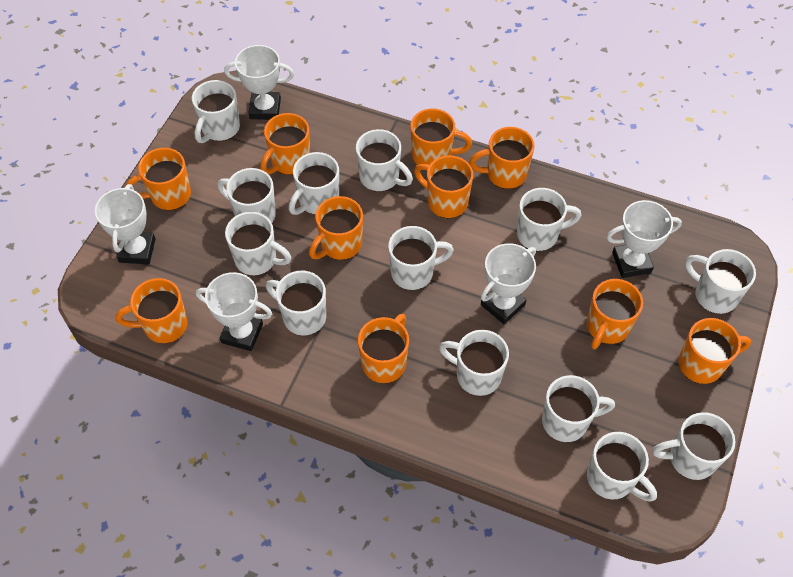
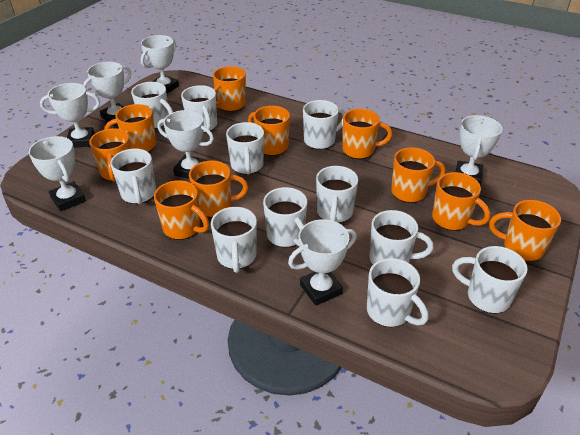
white mug: 13 -> 11
white trophy: 5 -> 7

